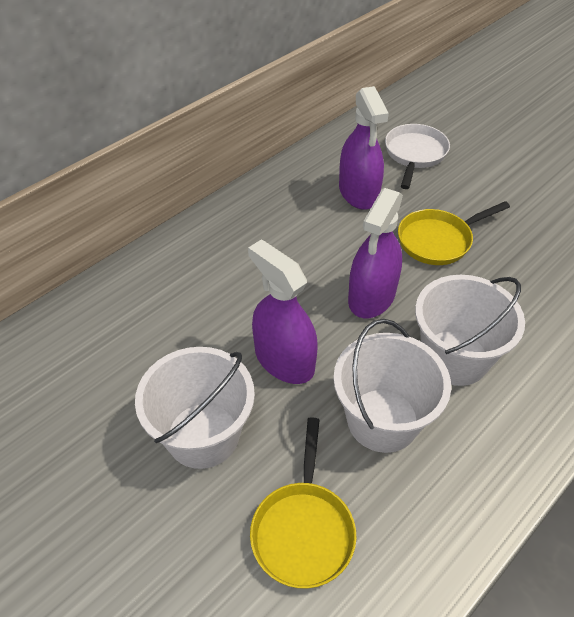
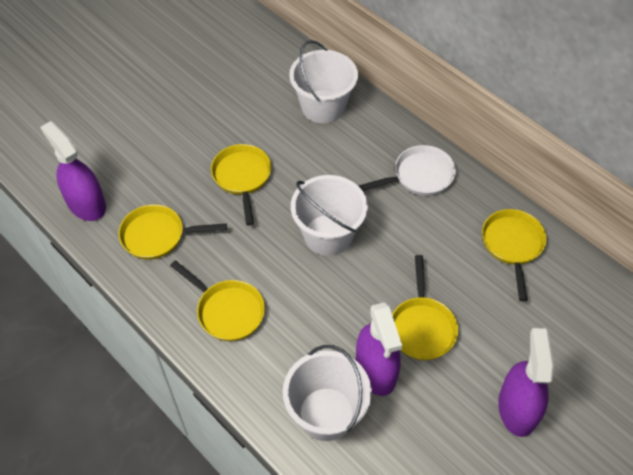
yellow pan: 2 -> 5

